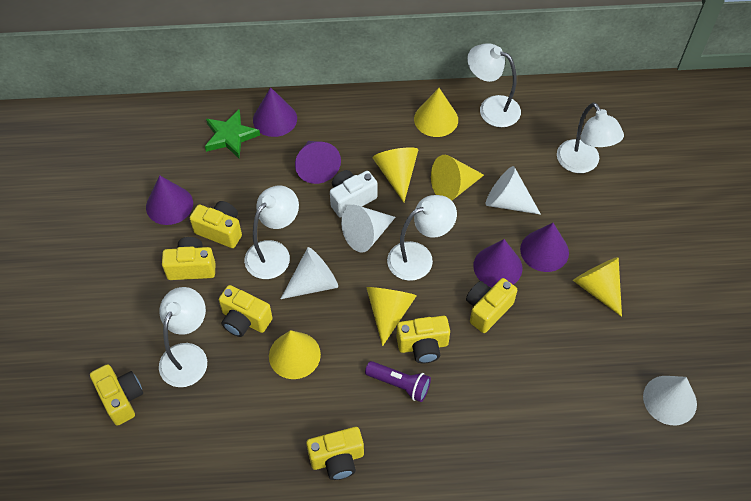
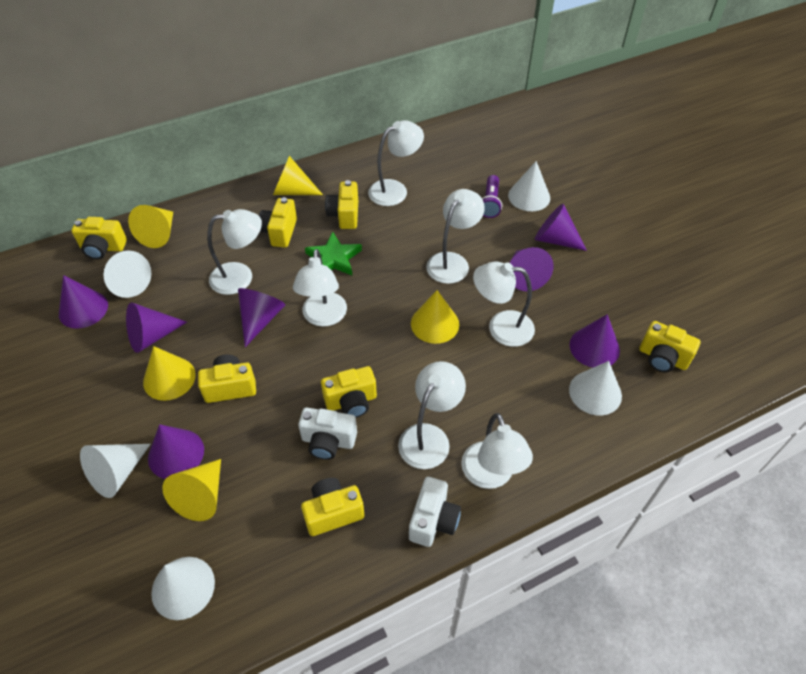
purple cone: 5 -> 7
white camera: 1 -> 2
white cone: 4 -> 5
white lamp: 5 -> 7
yellow cone: 6 -> 5

